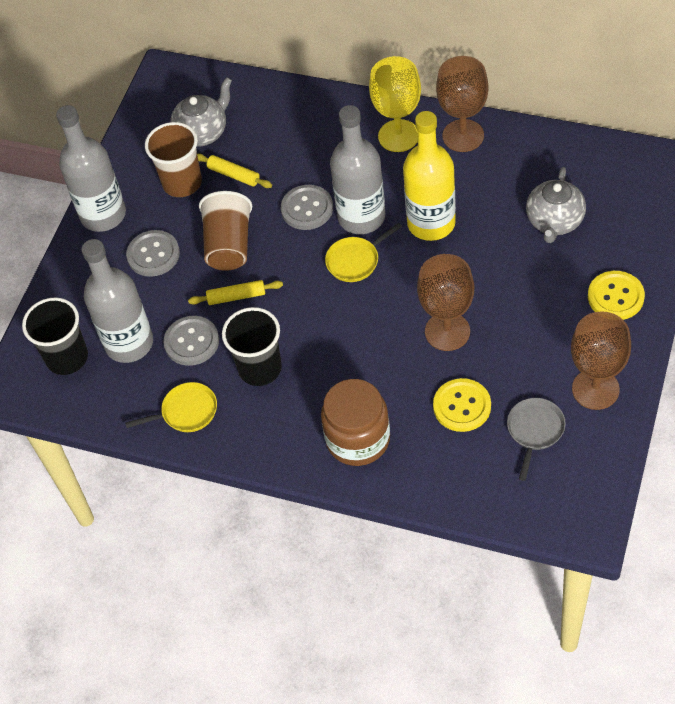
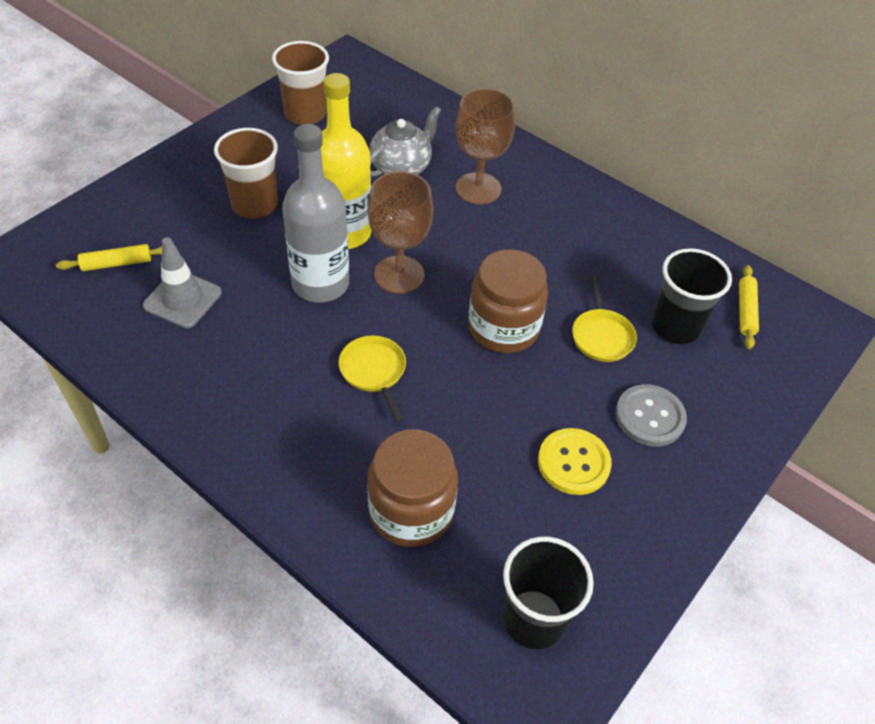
brown goblet: 3 -> 2
brown jar: 1 -> 2
grey bottle: 3 -> 1
grey button: 3 -> 1
grey pan: 1 -> 0
grey teapot: 2 -> 1
grey traffic cone: 0 -> 1
yellow button: 2 -> 1
yellow goblet: 1 -> 0

